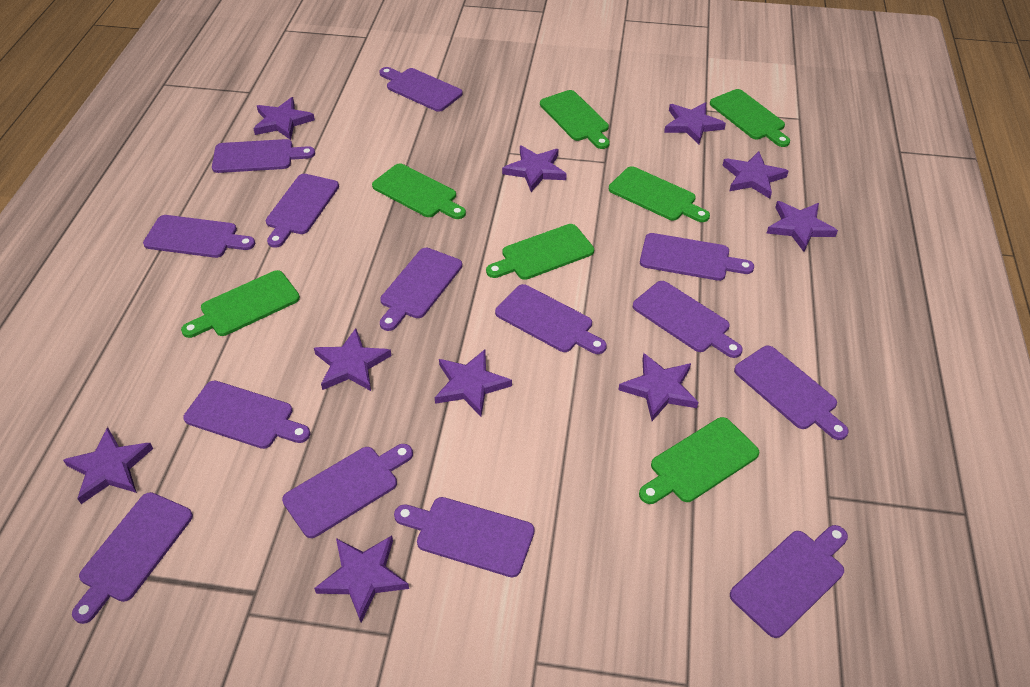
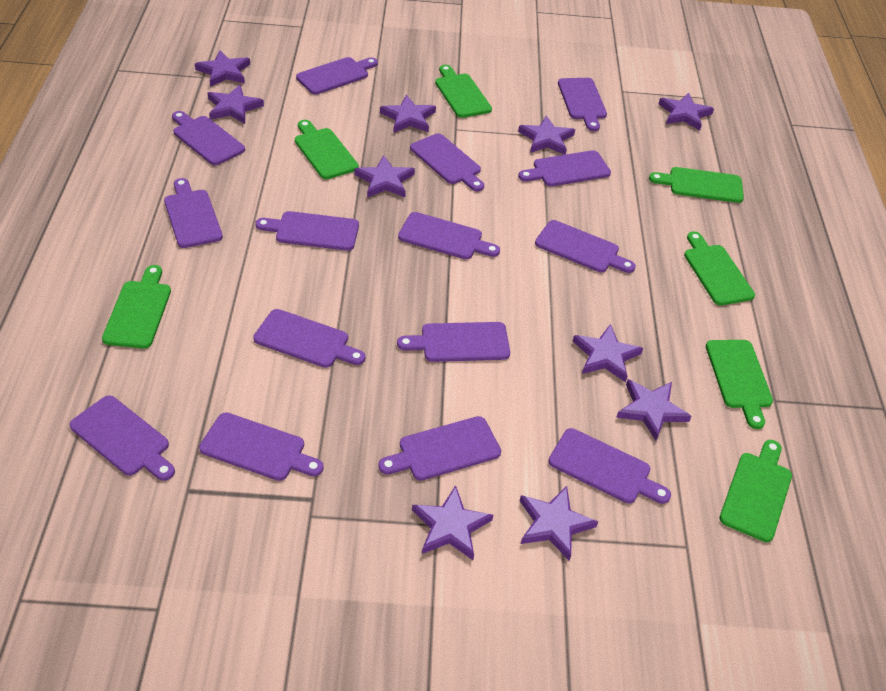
purple cutting board: 14 -> 15

